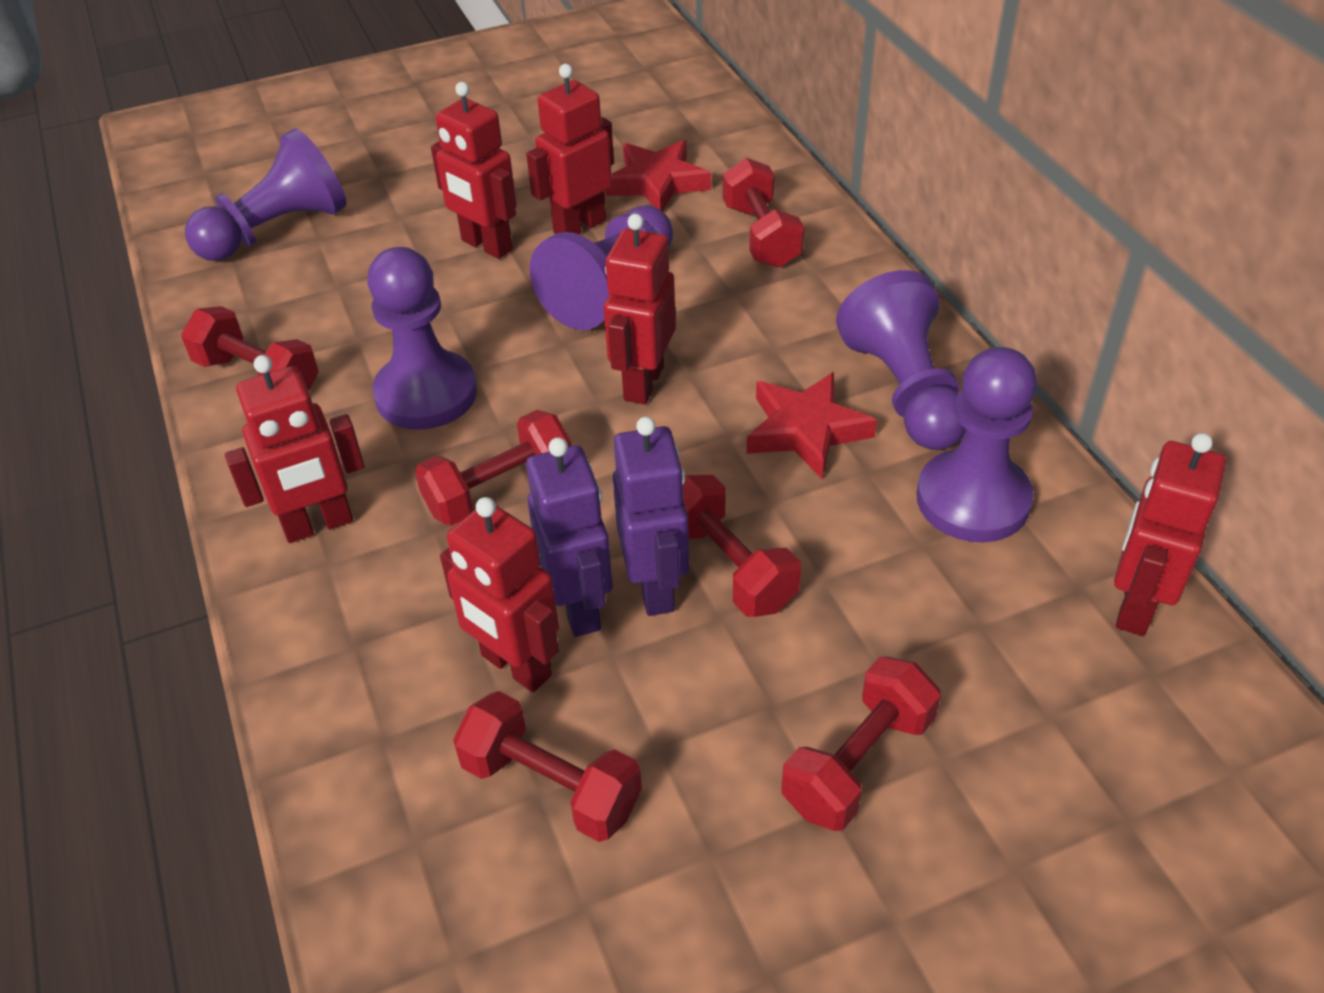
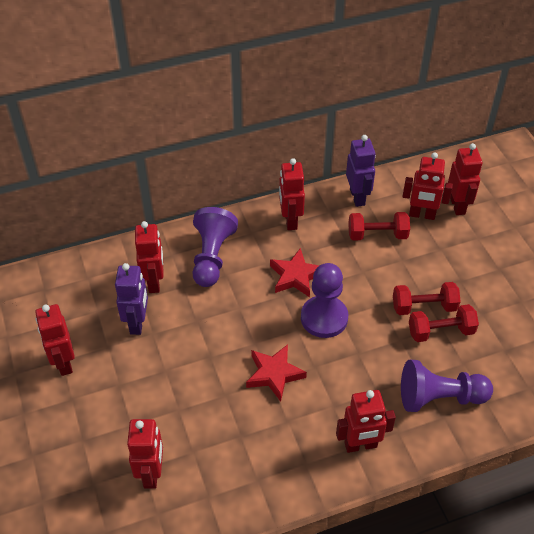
purple pawn: 5 -> 3
red dumbbell: 6 -> 3
red robot: 6 -> 7

